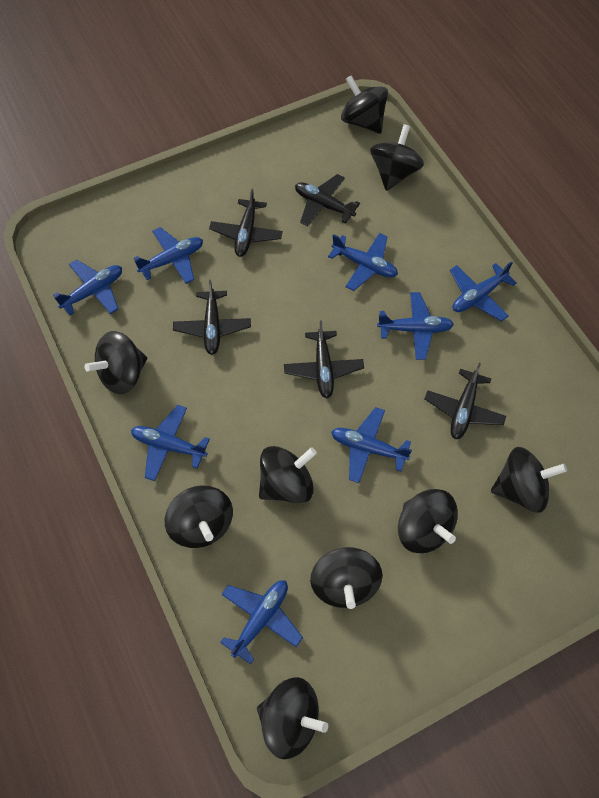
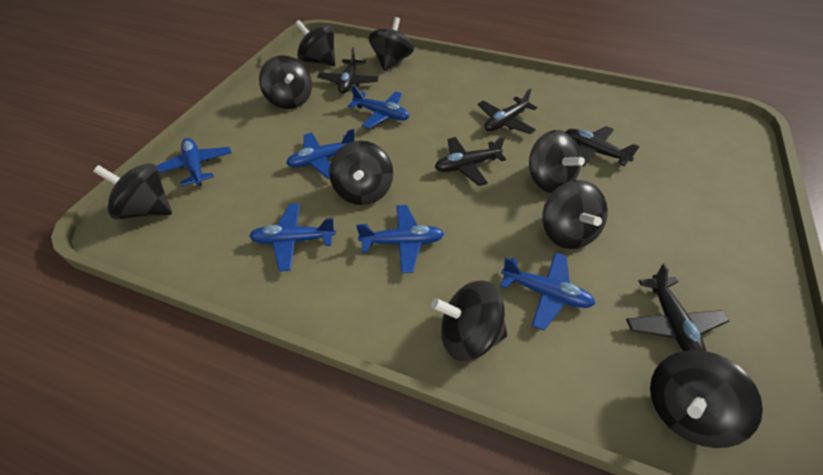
blue plane: 8 -> 6

